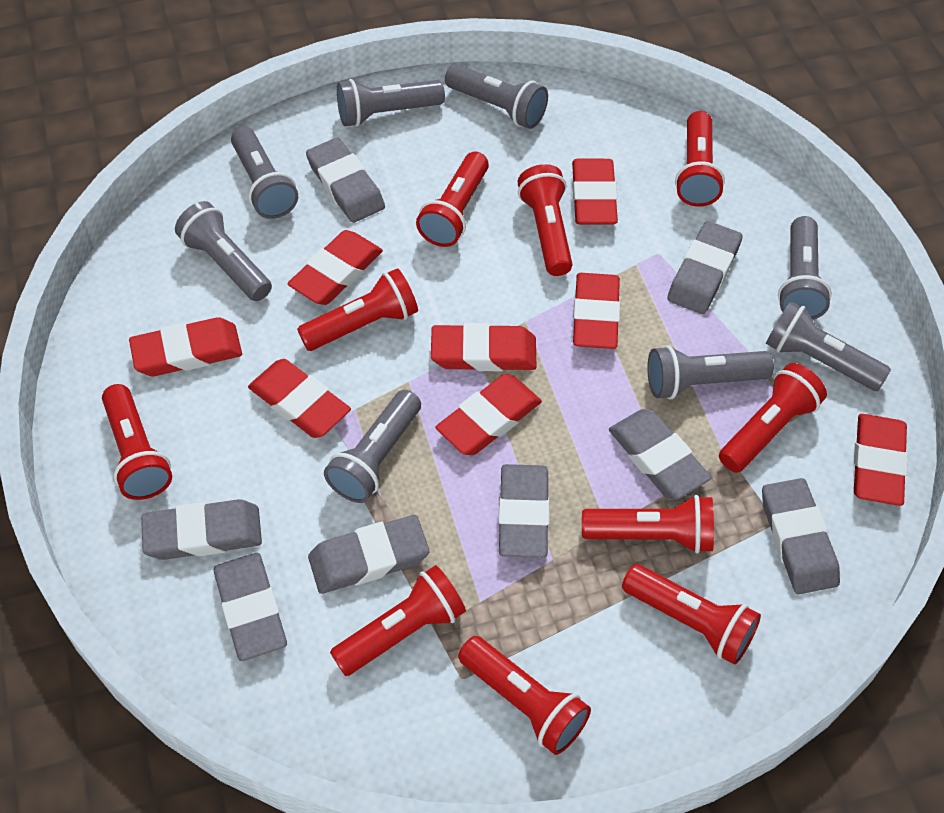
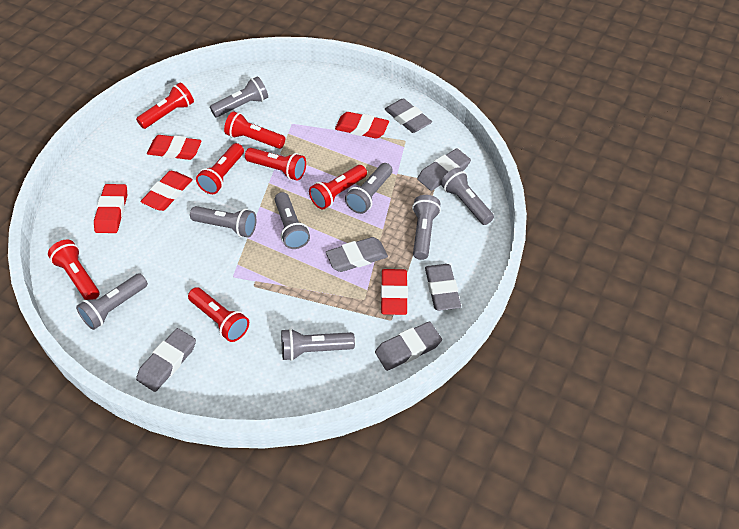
grey eraser: 8 -> 6
red eraser: 8 -> 5
red flashlight: 10 -> 7

